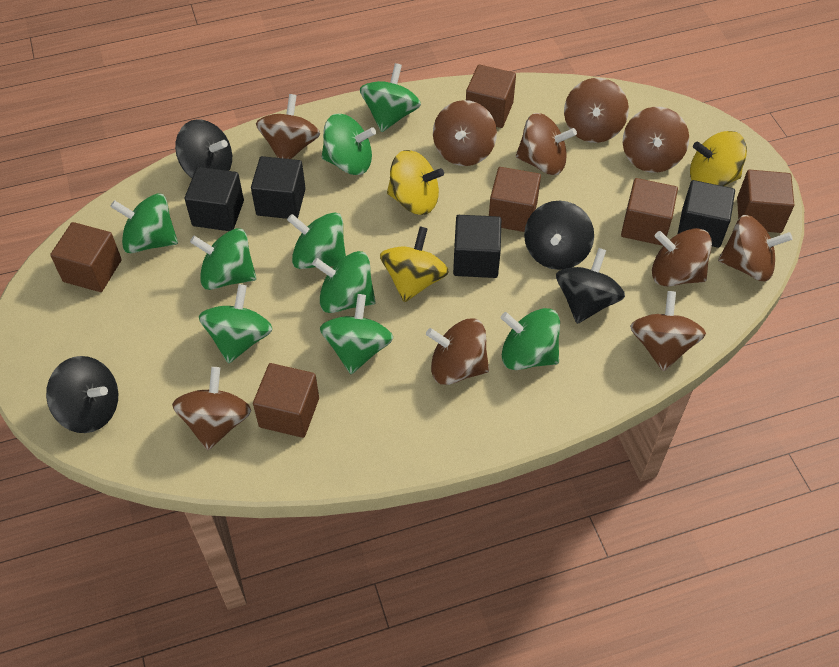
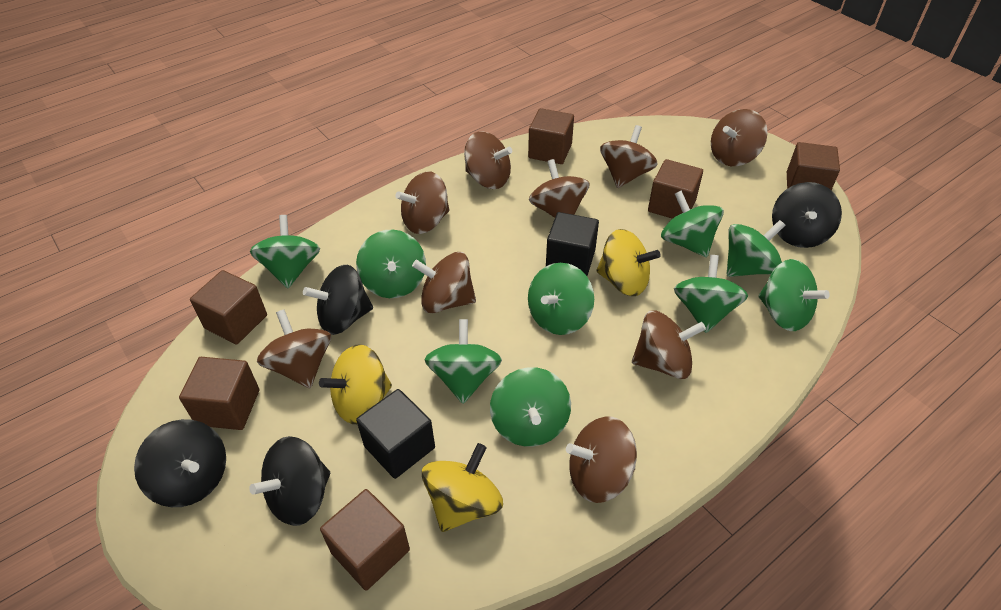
black cube: 4 -> 2
brown spinning top: 10 -> 9

